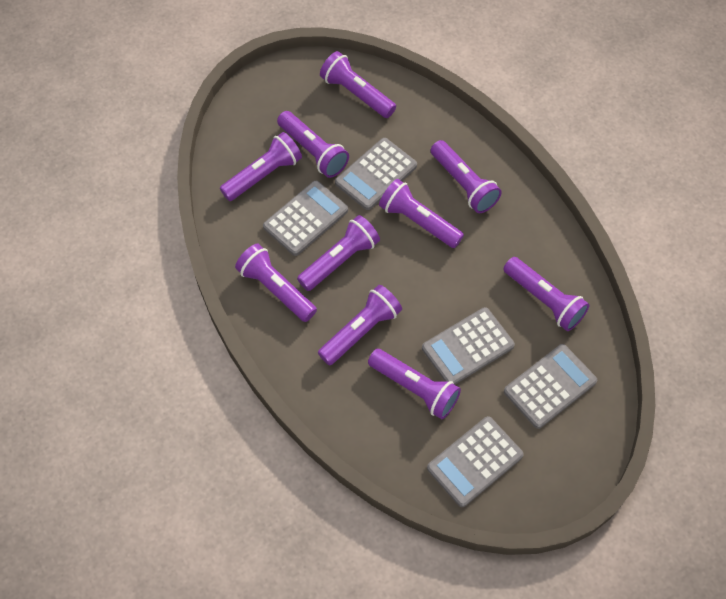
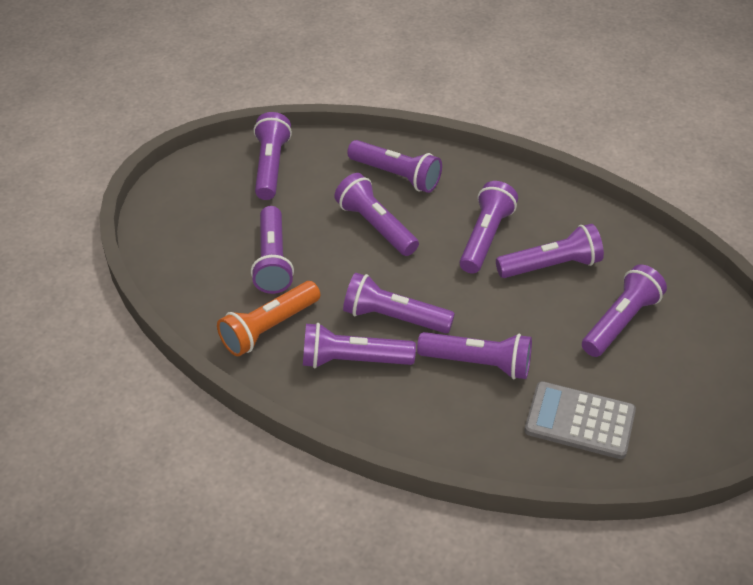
grey calculator: 5 -> 1
orange flashlight: 0 -> 1

